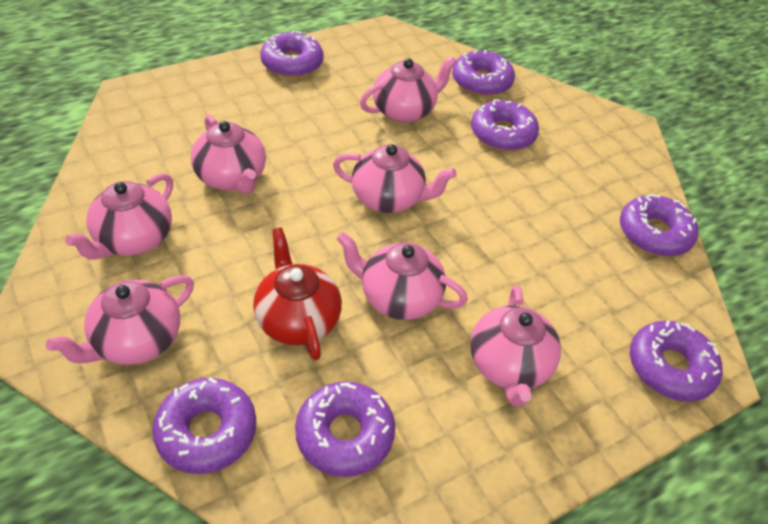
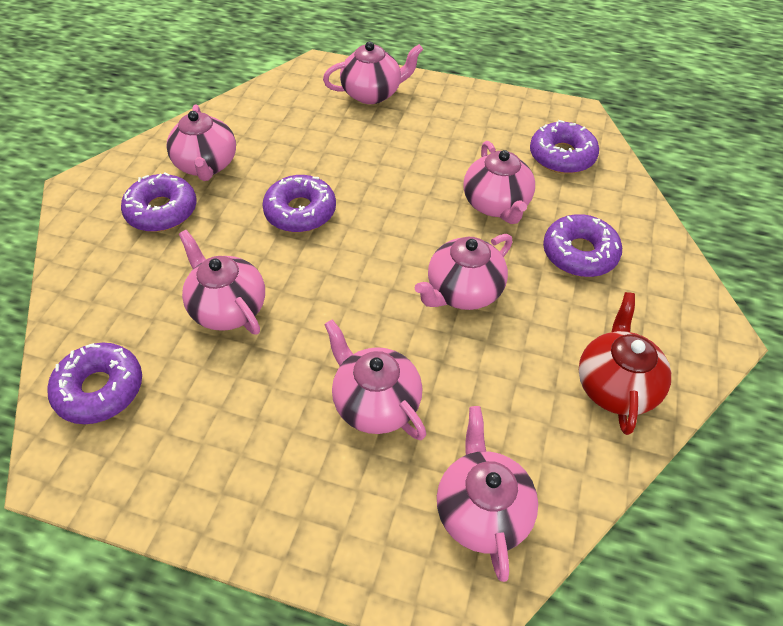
purple donut: 7 -> 5

